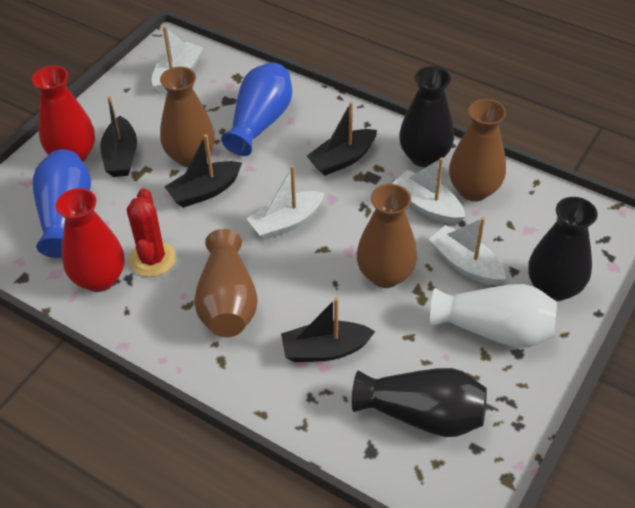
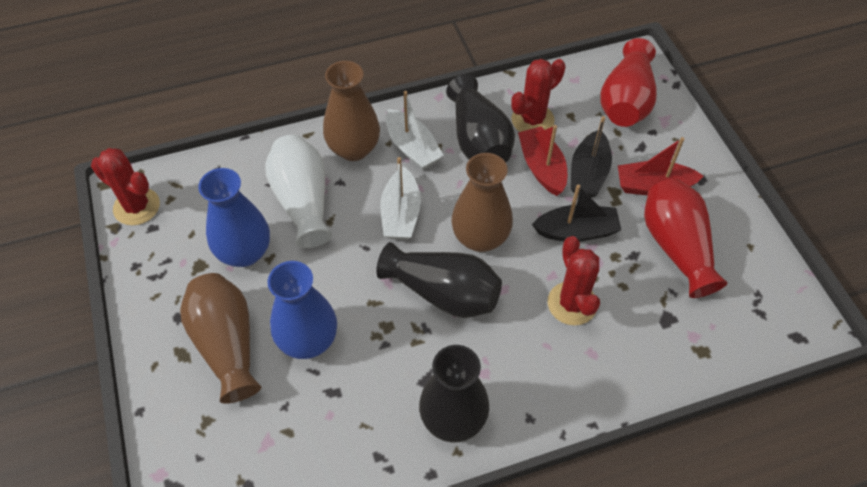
black boat: 4 -> 2
brown vase: 4 -> 3
red boat: 0 -> 2
red cactus: 1 -> 3
white boat: 4 -> 2

